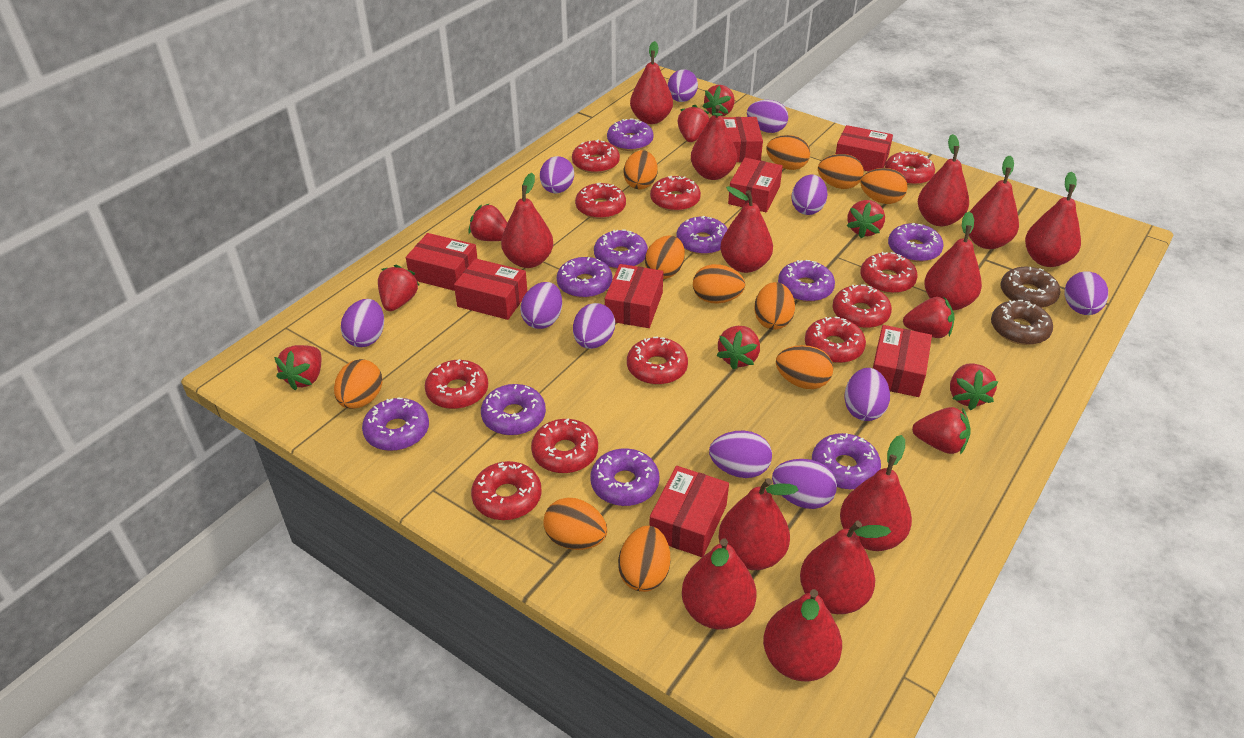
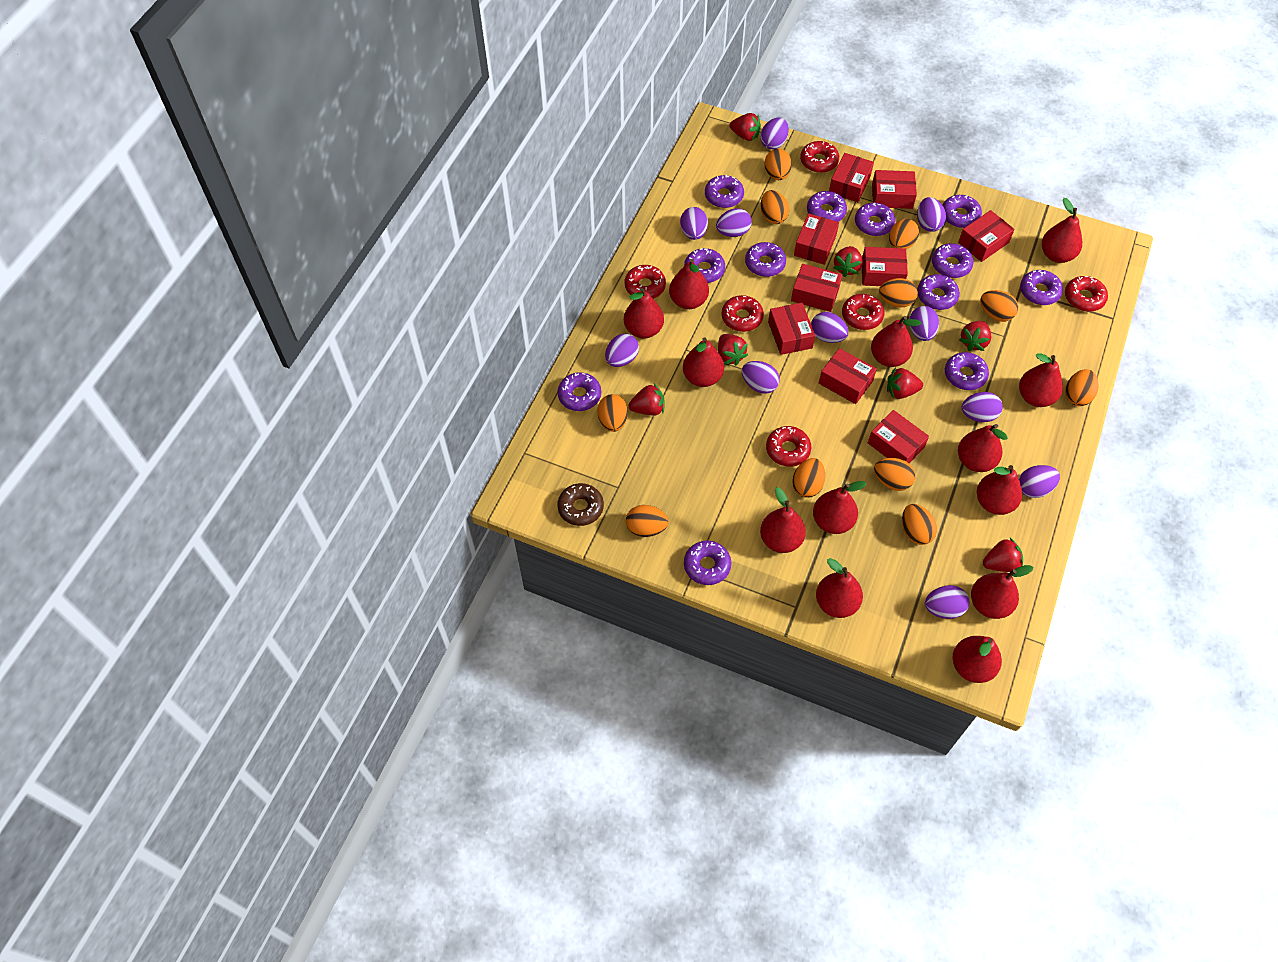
brown donut: 2 -> 1
purple donut: 10 -> 12
red box: 8 -> 9
red donut: 11 -> 6
red strawberry: 10 -> 7

